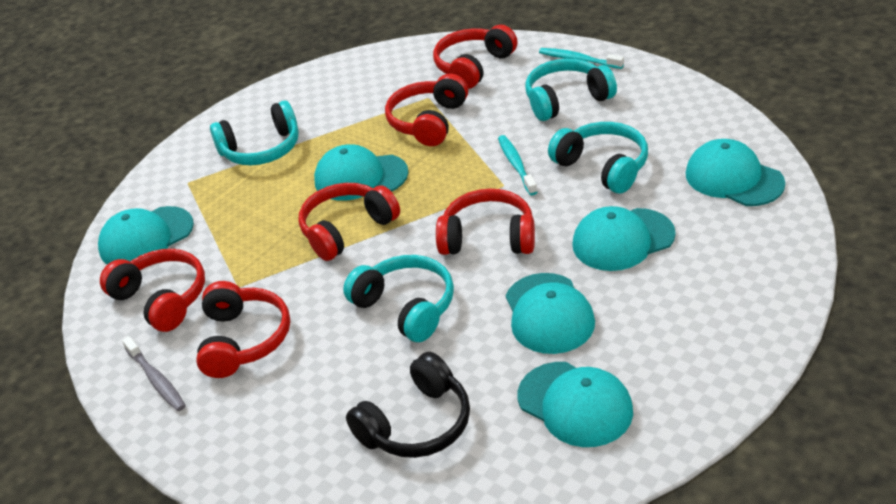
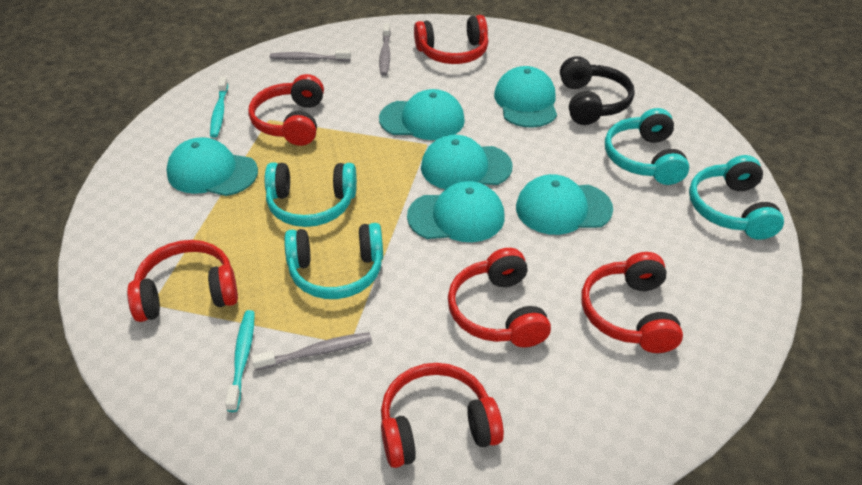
grey toothbrush: 1 -> 3

